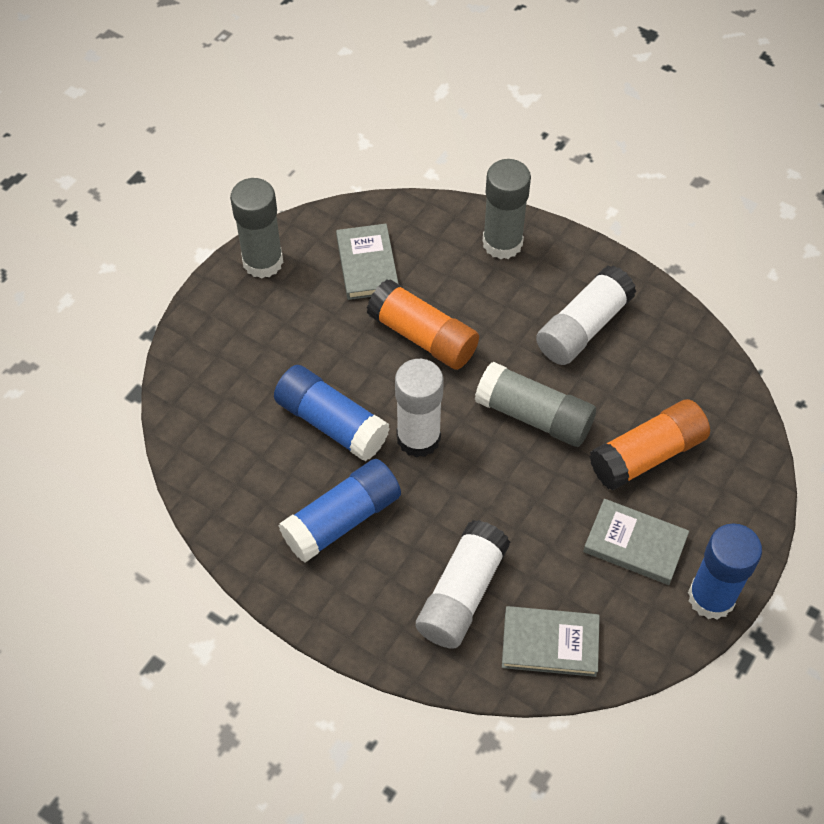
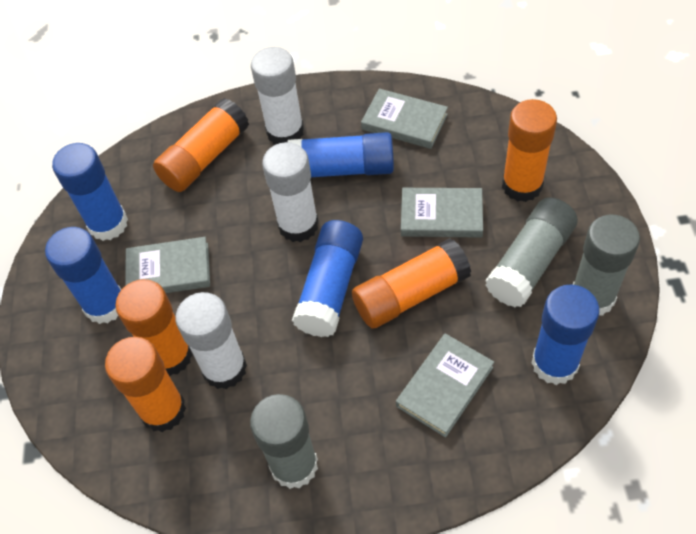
blue glue stick: 3 -> 5
grey book: 3 -> 4
orange glue stick: 2 -> 5

